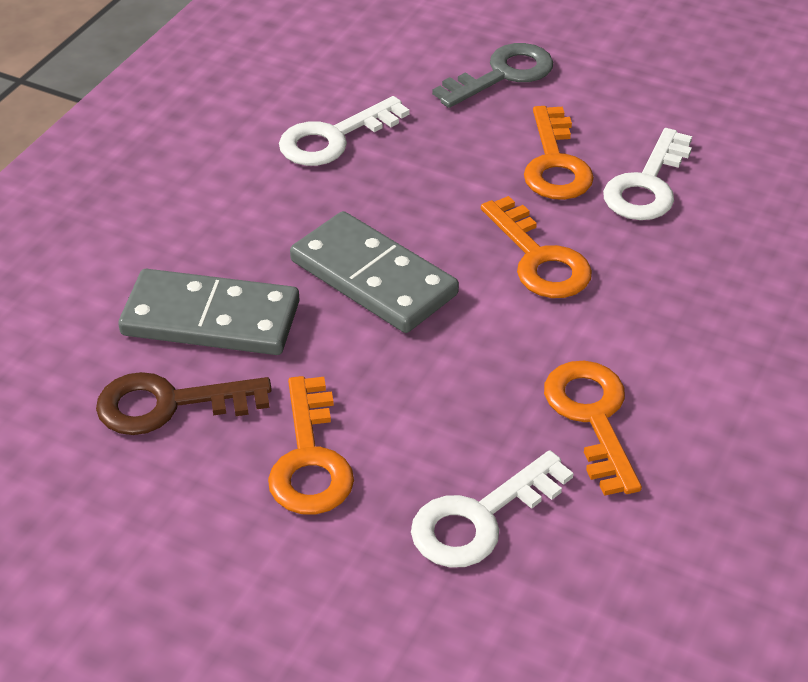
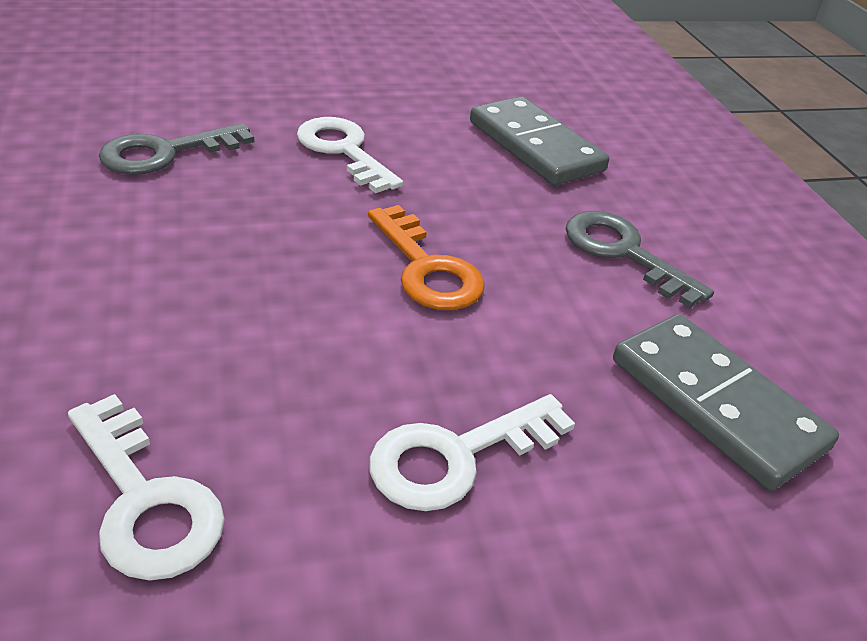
brown key: 1 -> 0
grey key: 1 -> 2
orange key: 4 -> 1

